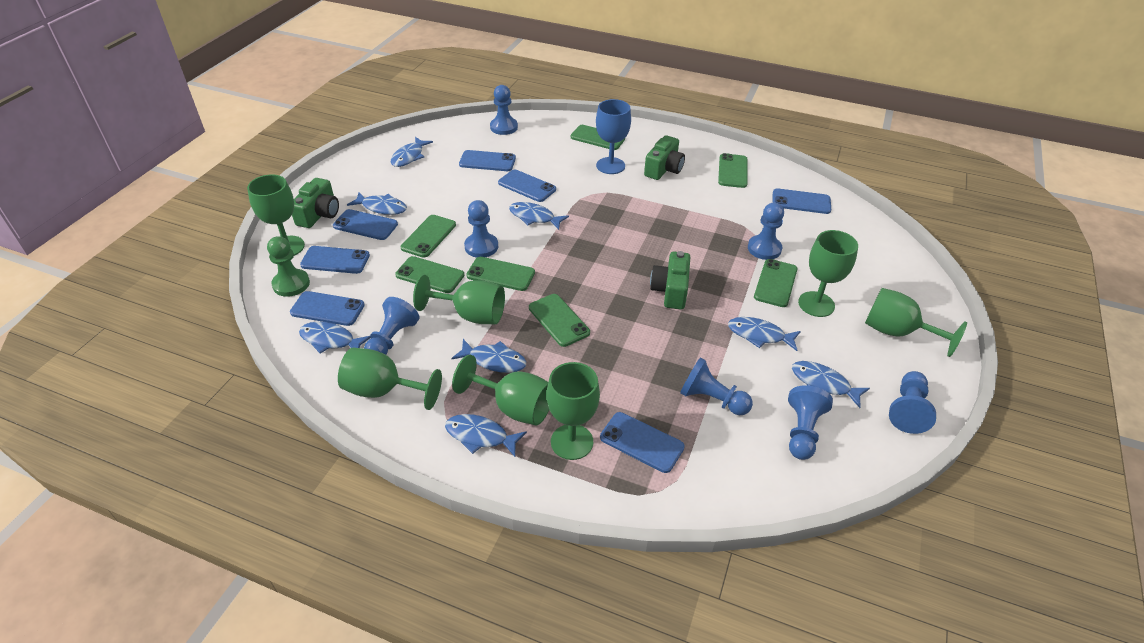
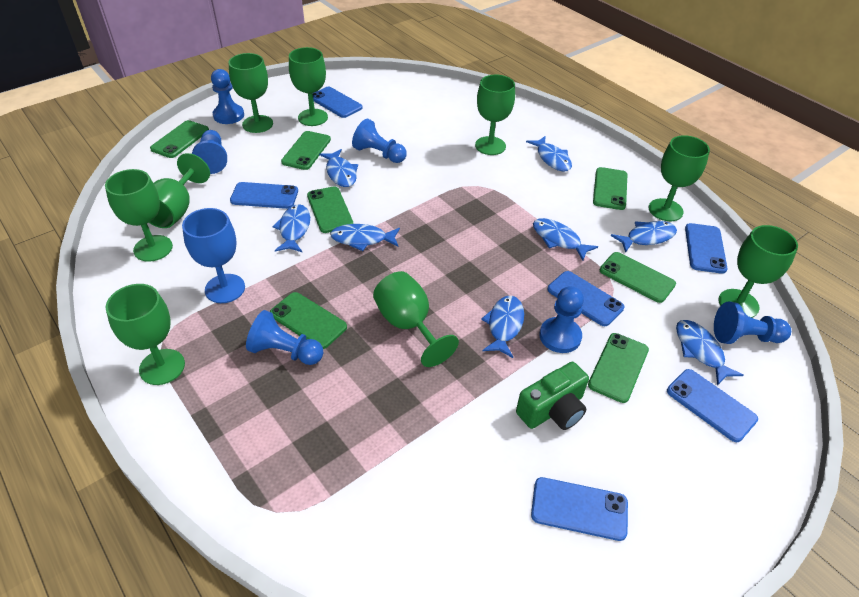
blue pawn: 7 -> 6
blue phone: 7 -> 6
green camera: 3 -> 1
green goblet: 7 -> 9
green pawn: 1 -> 0

